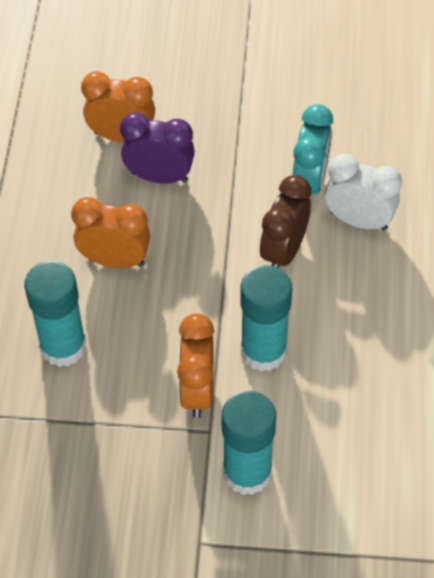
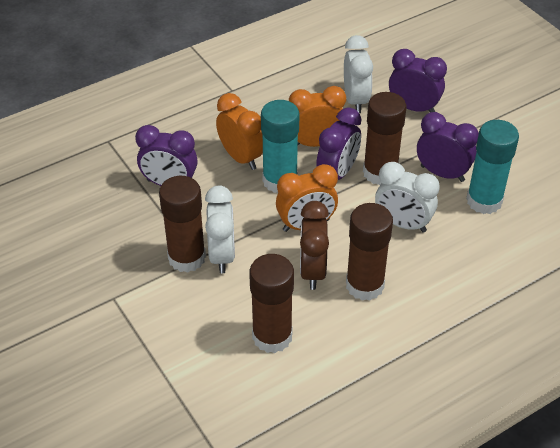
brown glue stick: 0 -> 4
purple clock: 1 -> 4
turquoise clock: 1 -> 0
turquoise glue stick: 3 -> 2
white clock: 1 -> 3

